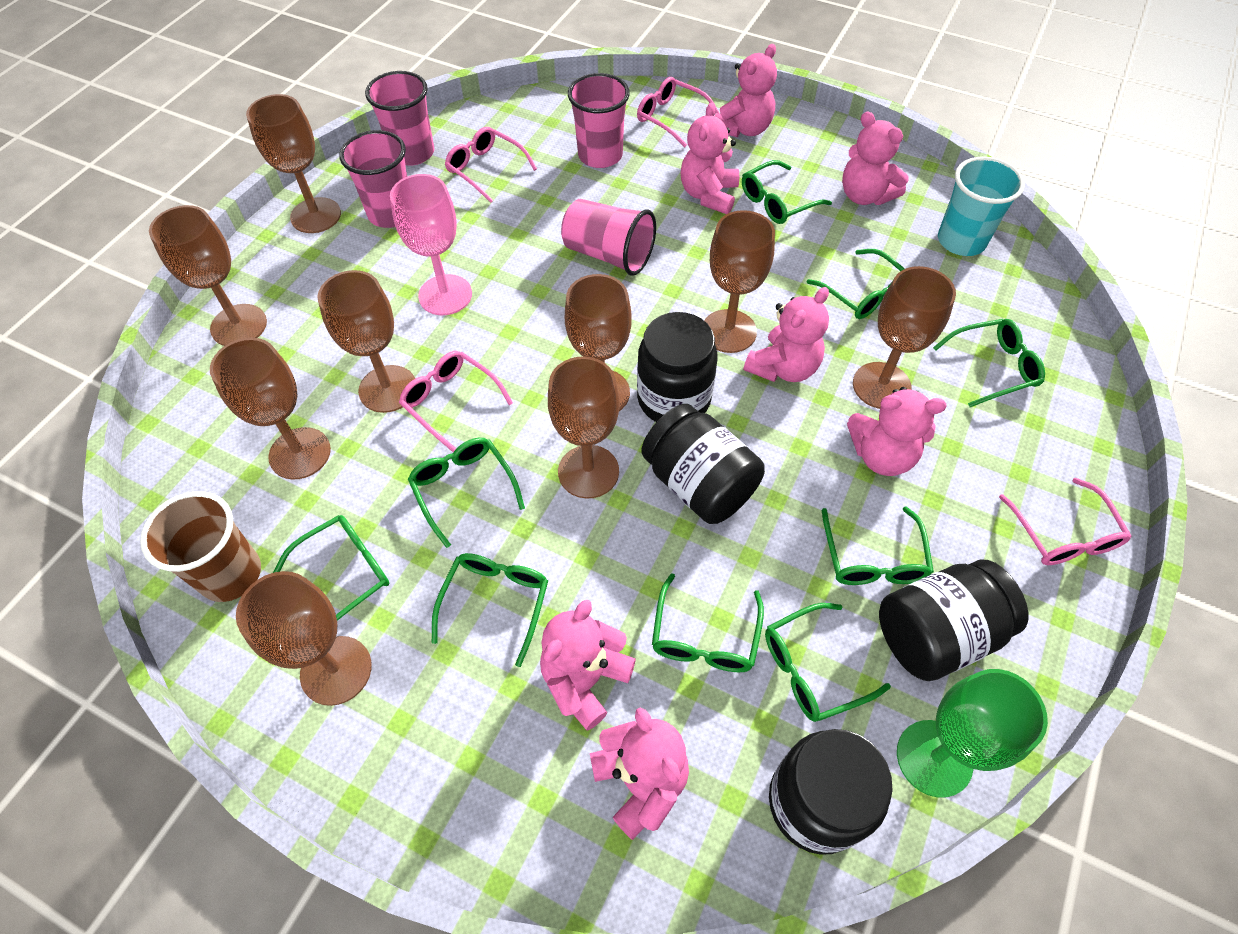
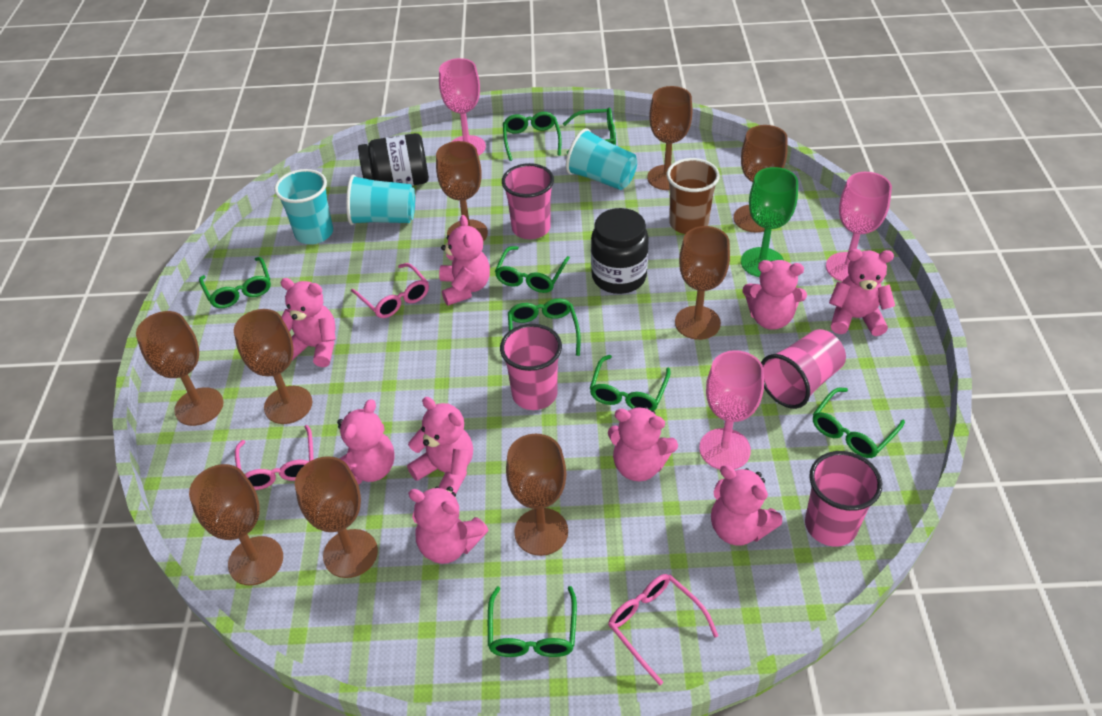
black jar: 4 -> 2
green glasses: 9 -> 8
pink glasses: 4 -> 3
pink goblet: 1 -> 3
pink teddy bear: 7 -> 9
turquoise cup: 1 -> 3

